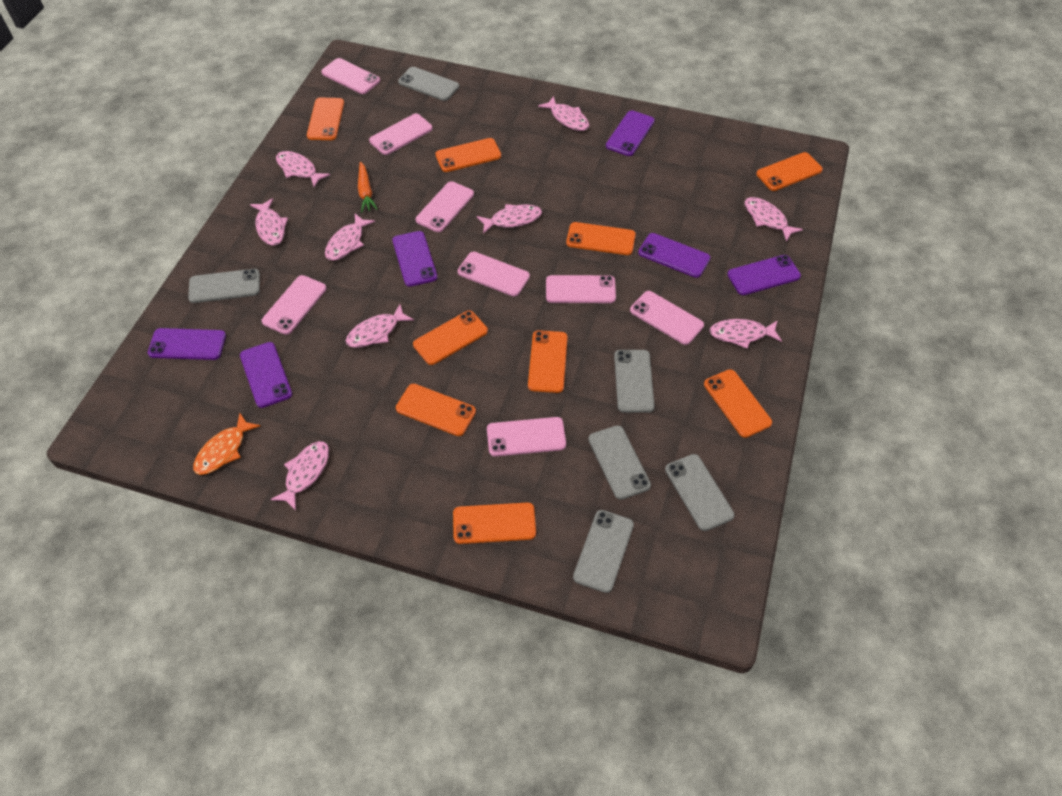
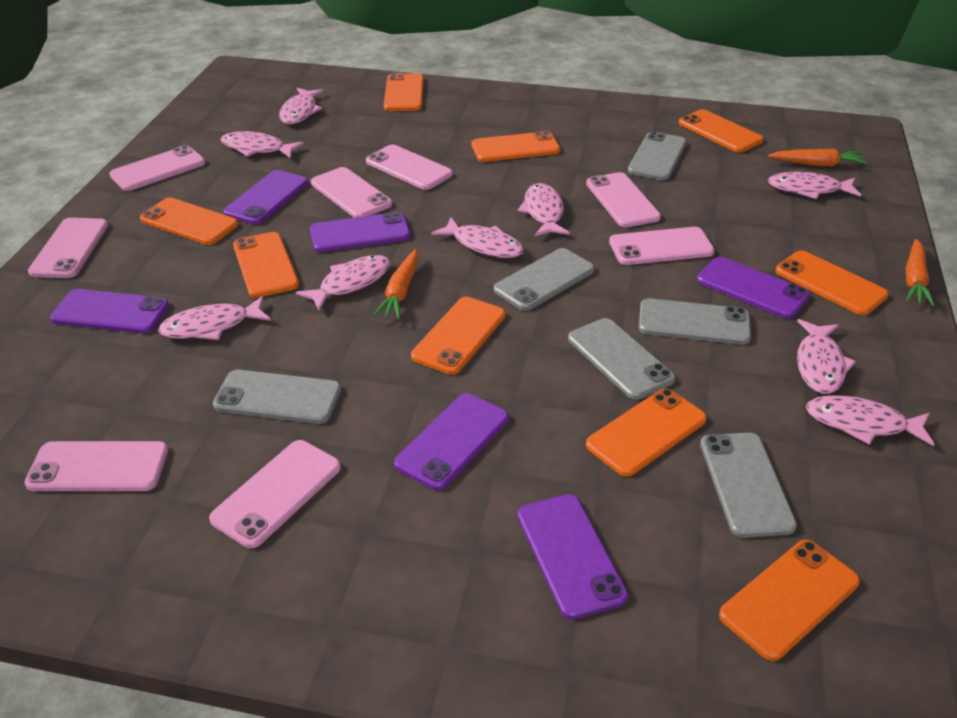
orange carrot: 1 -> 3
orange fish: 1 -> 0

